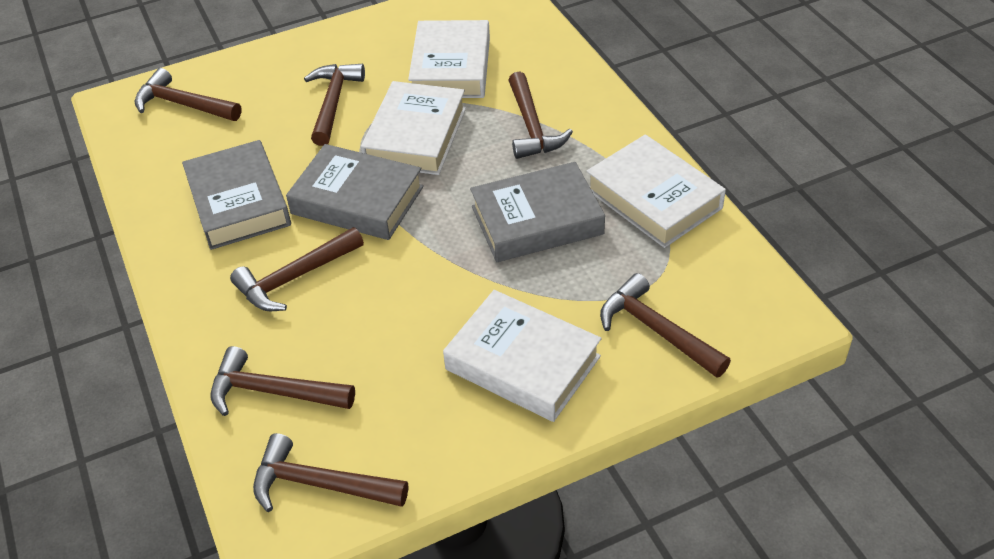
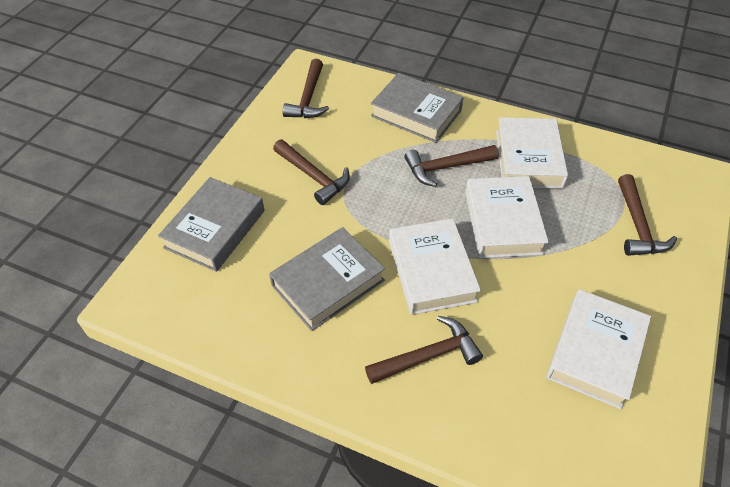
brown hammer: 7 -> 5

